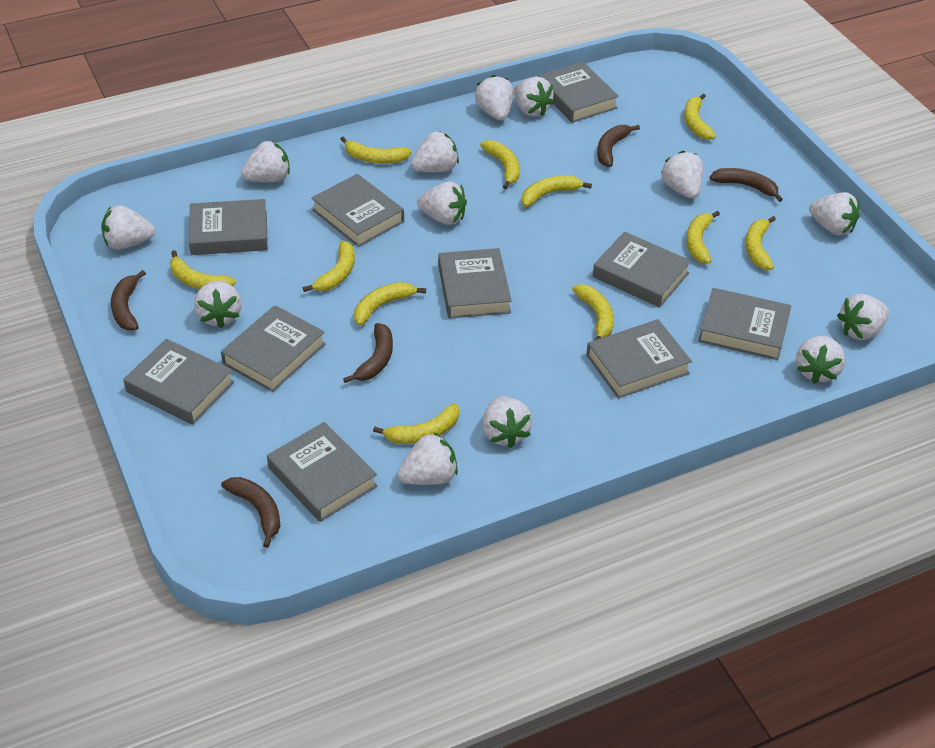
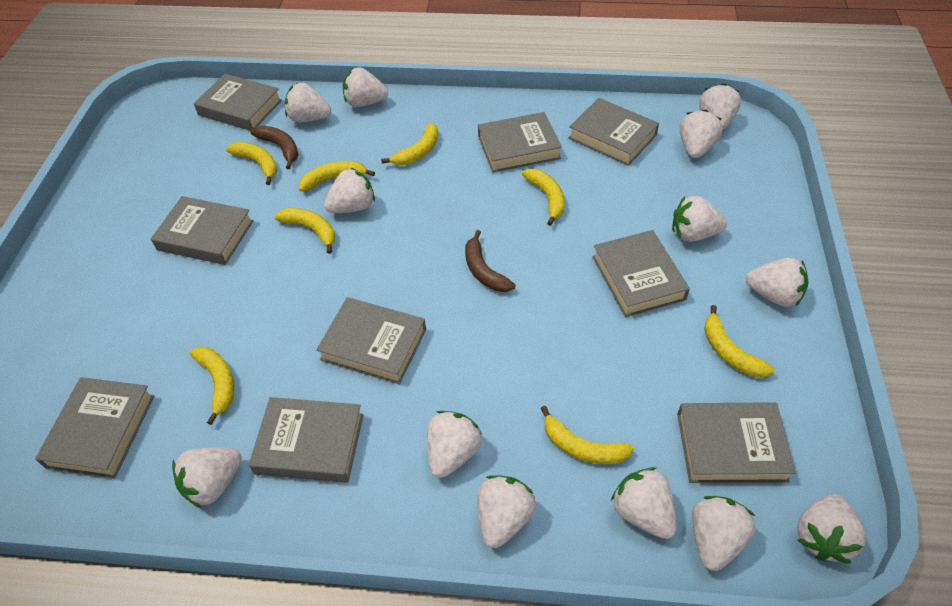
brown banana: 5 -> 2
grey book: 10 -> 9
yellow banana: 11 -> 8

